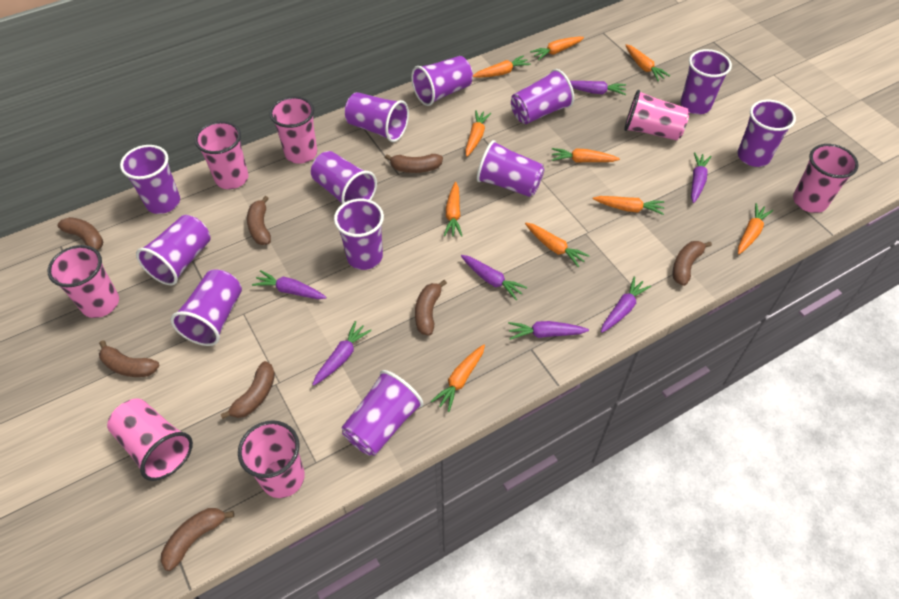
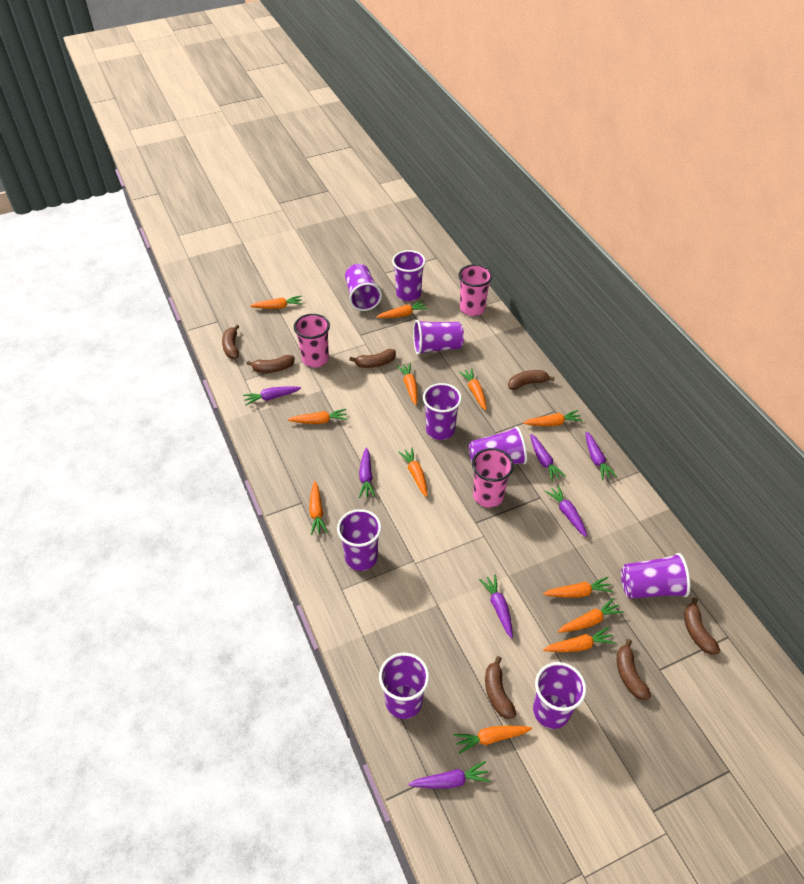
brown banana: 8 -> 7
orange carrot: 10 -> 12
pink cup: 7 -> 3
purple cup: 12 -> 9

